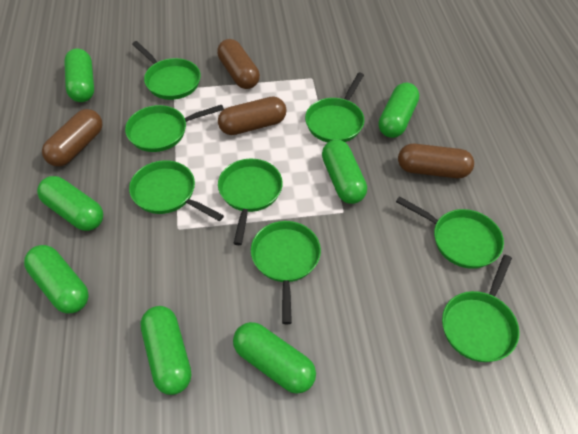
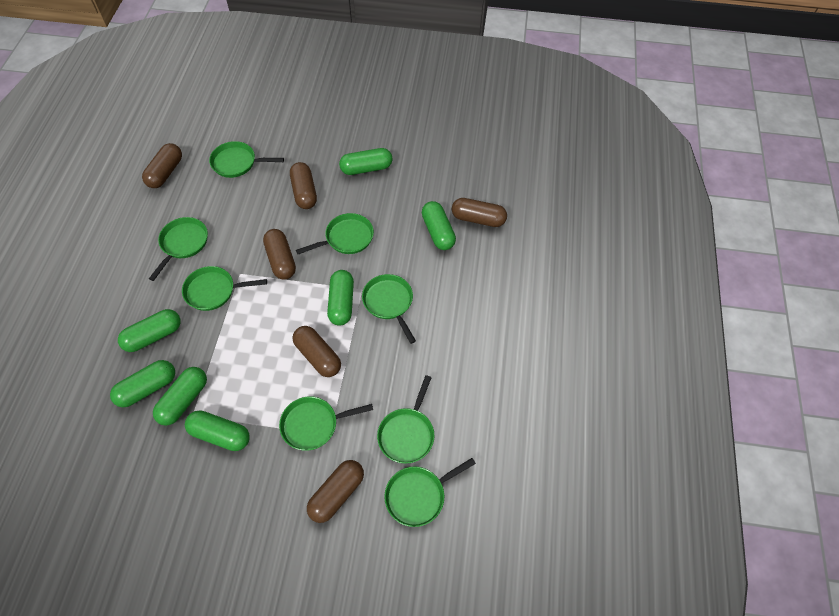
brown capsule: 4 -> 6

